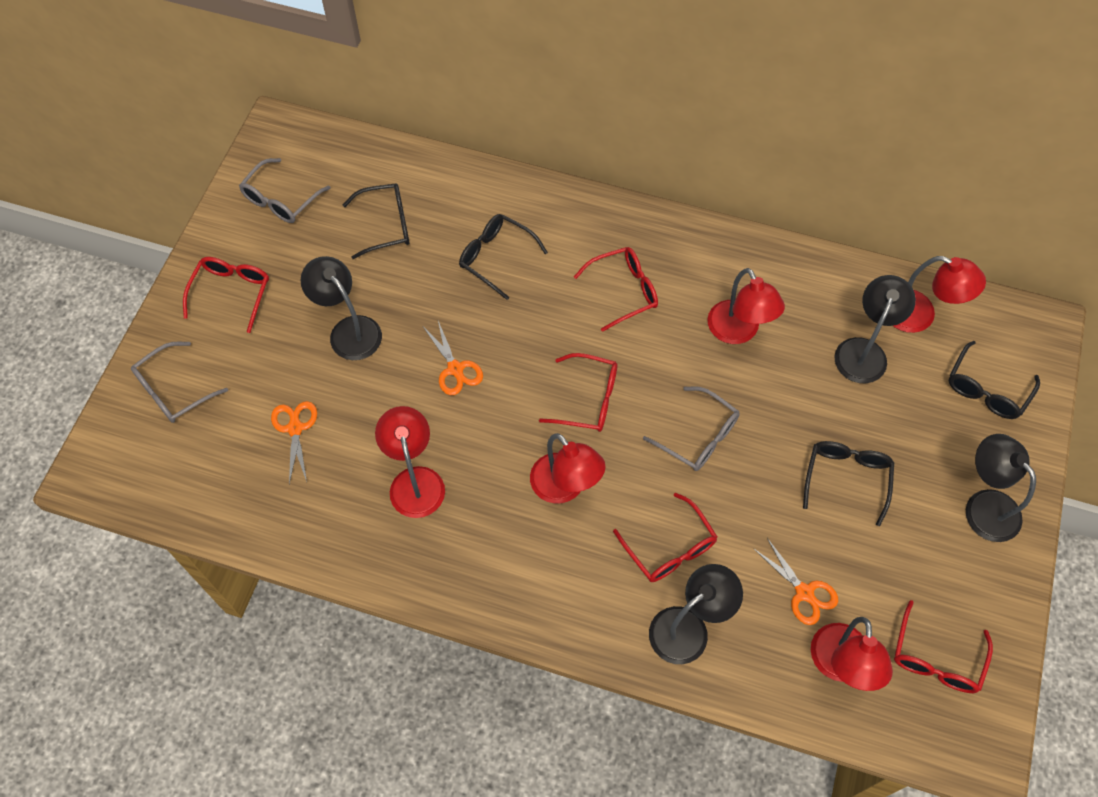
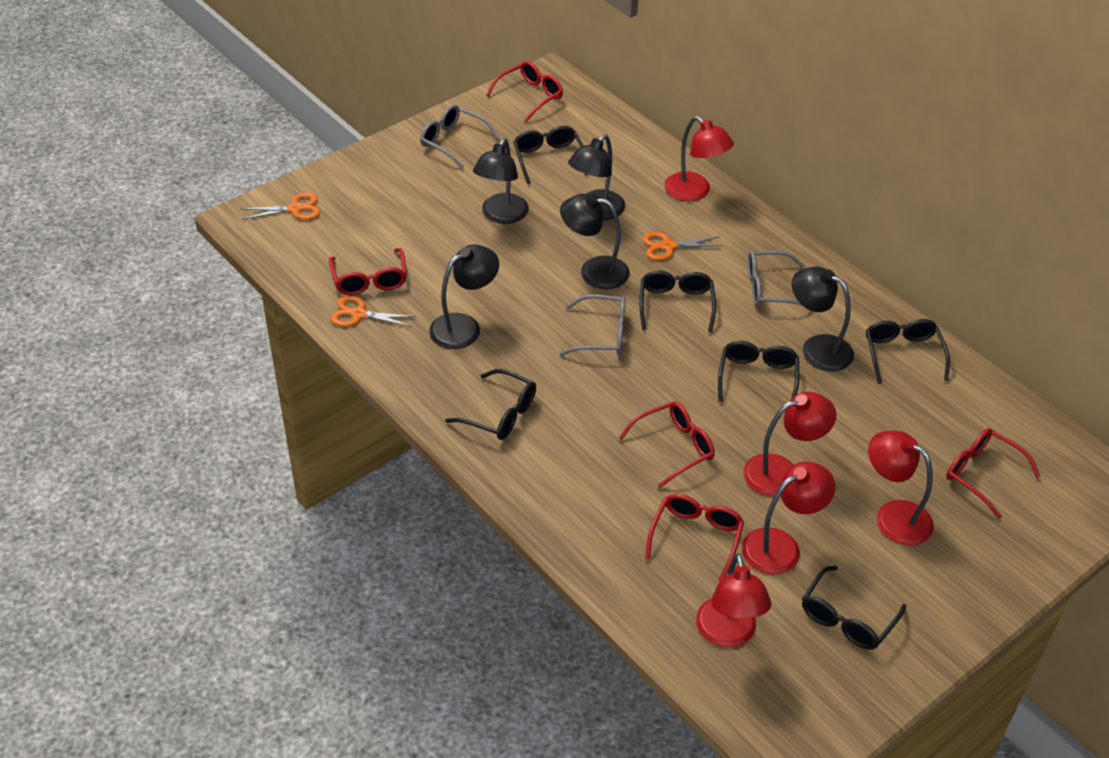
black glasses: 4 -> 6
black lamp: 4 -> 5

